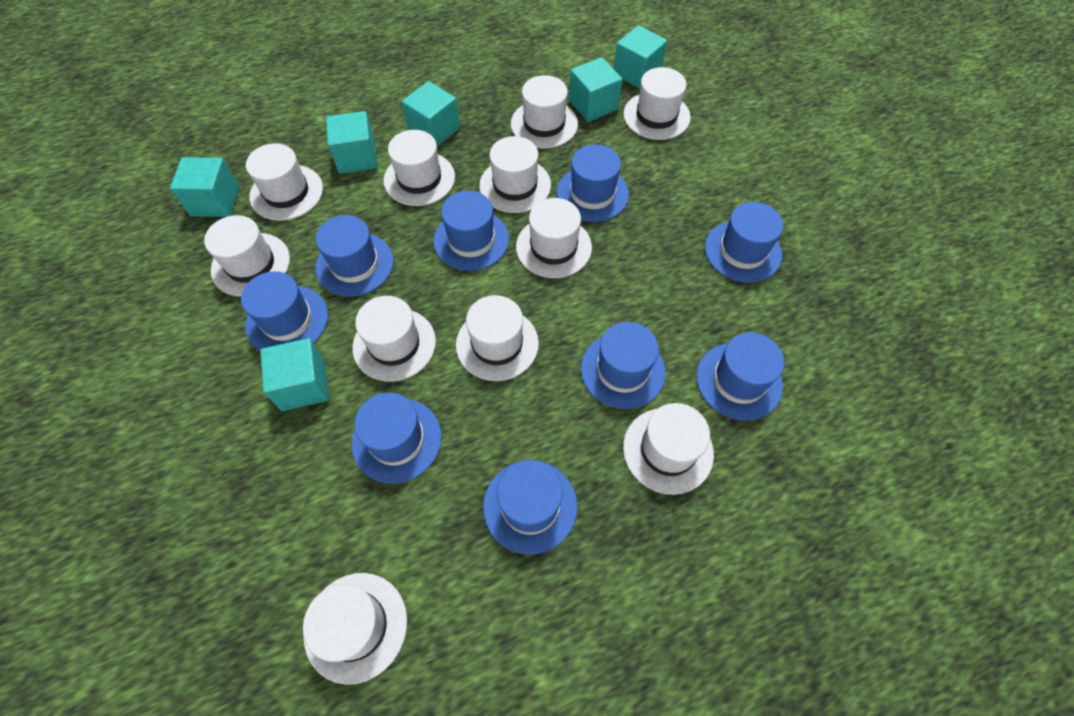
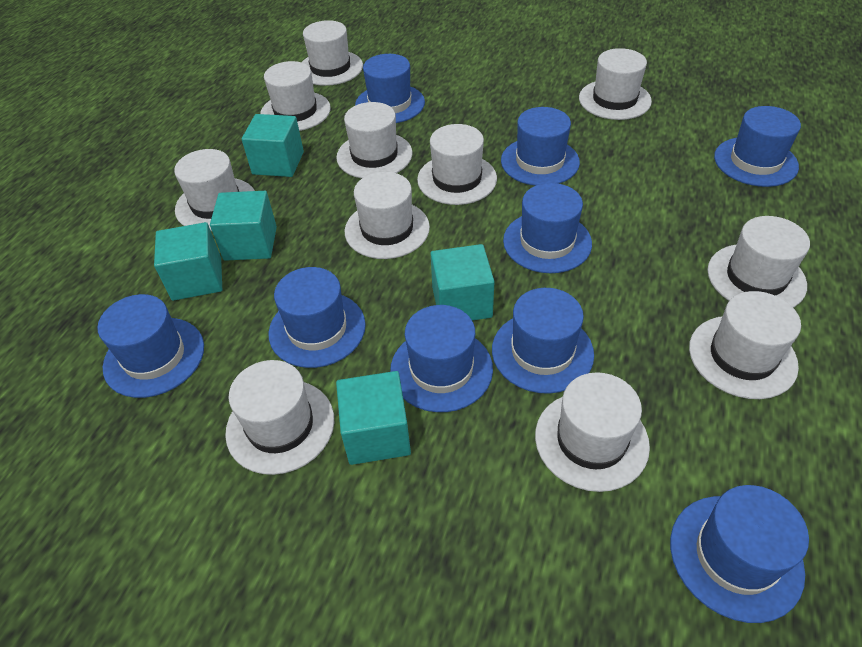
turquoise cube: 6 -> 5

